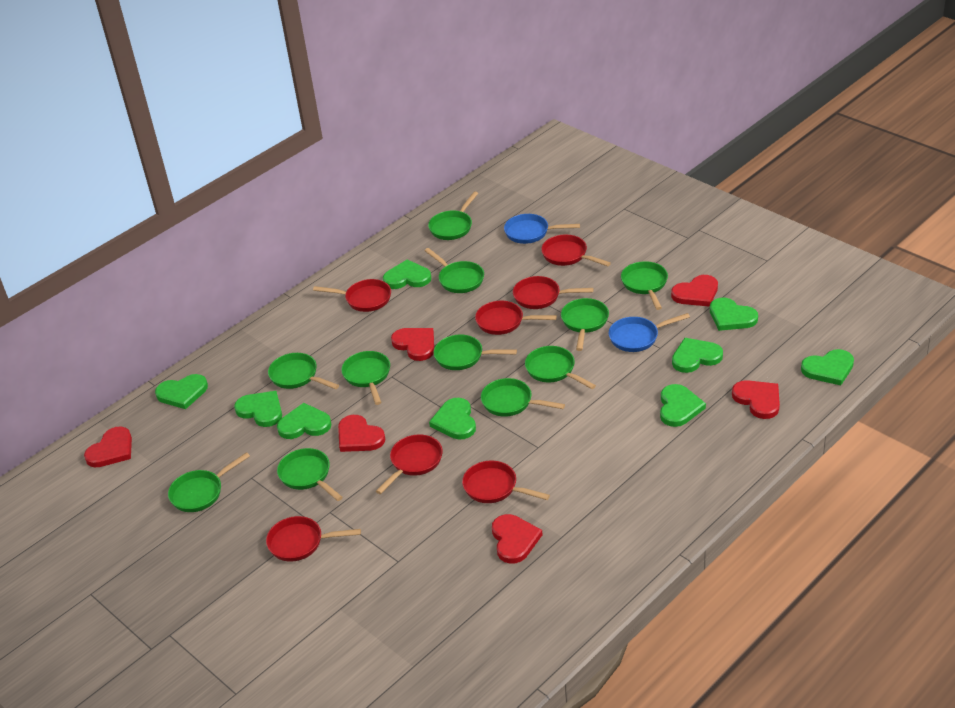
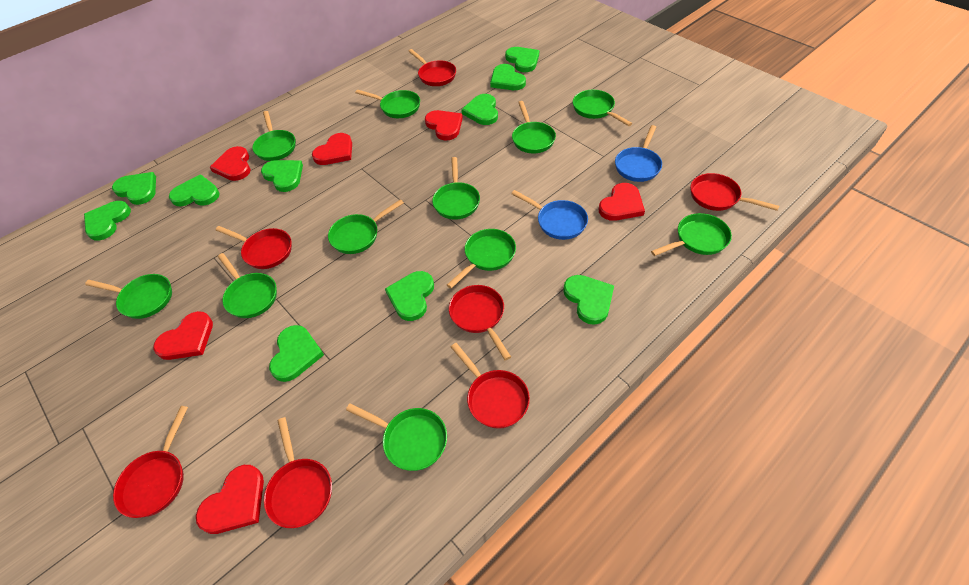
green heart: 9 -> 10

